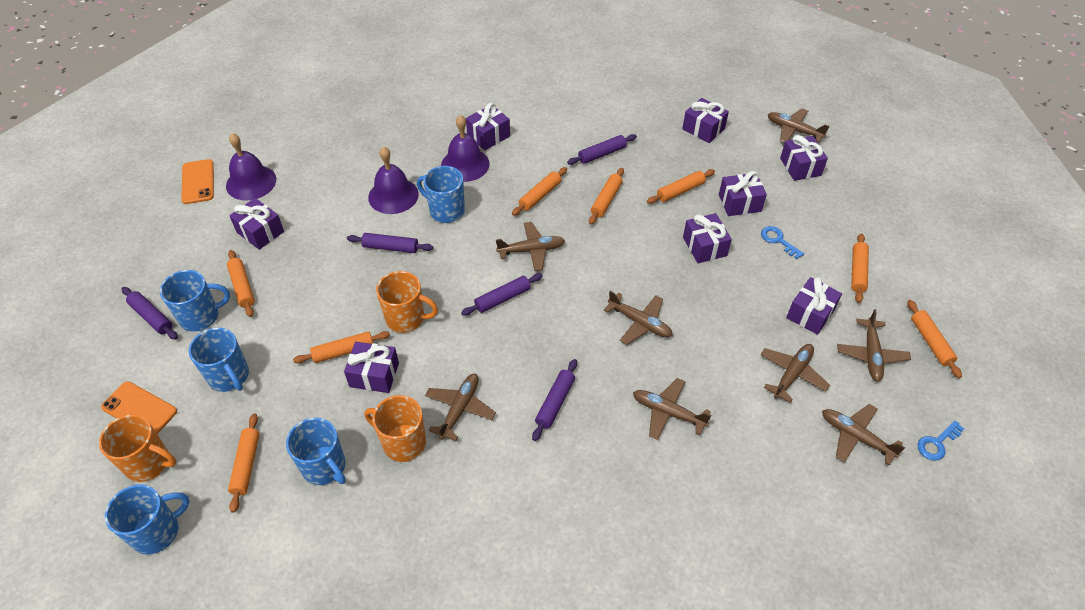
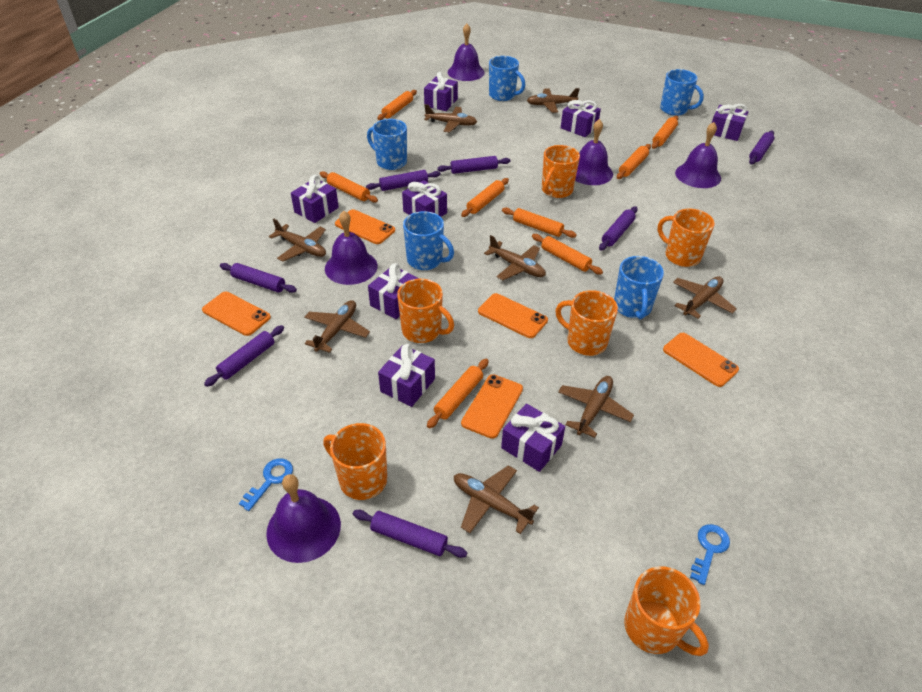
orange mug: 3 -> 6
orange phone: 2 -> 5
purple bell: 3 -> 5
purple rolling pin: 5 -> 7

